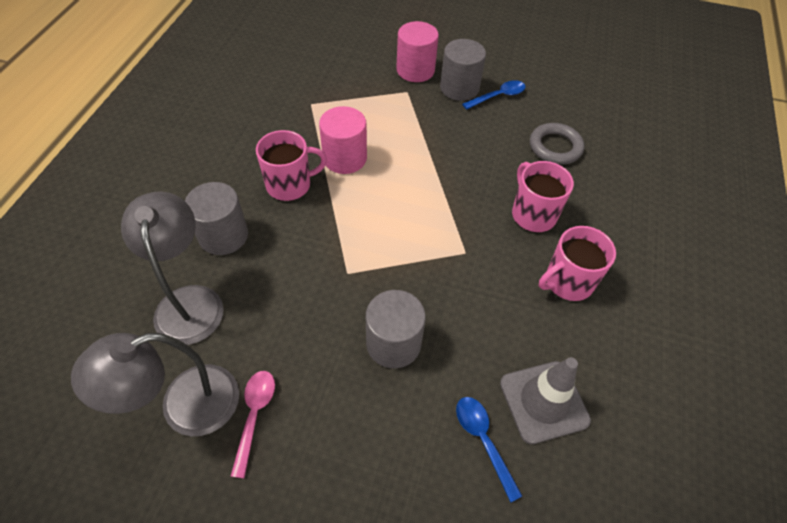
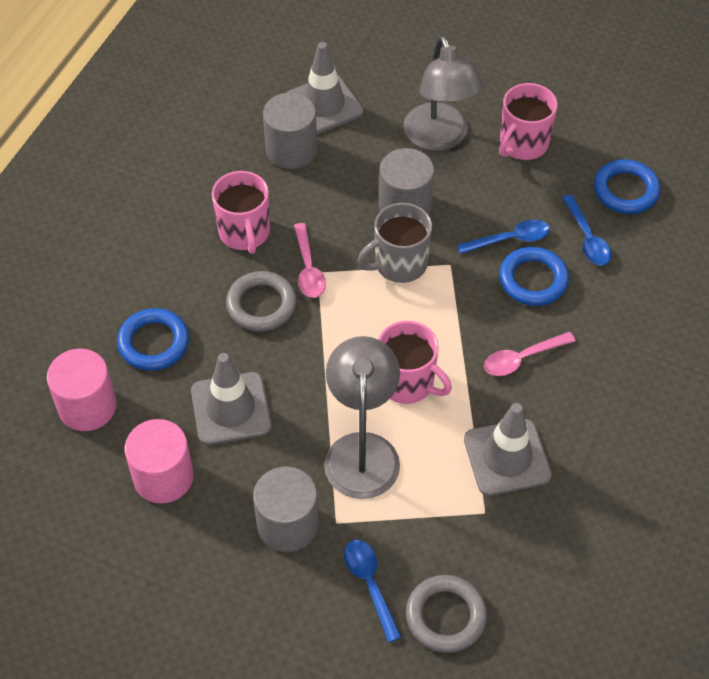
blue ring: 0 -> 3
blue spoon: 2 -> 3
grey mug: 0 -> 1
grey ring: 1 -> 2
grey traffic cone: 1 -> 3
pink spoon: 1 -> 2

